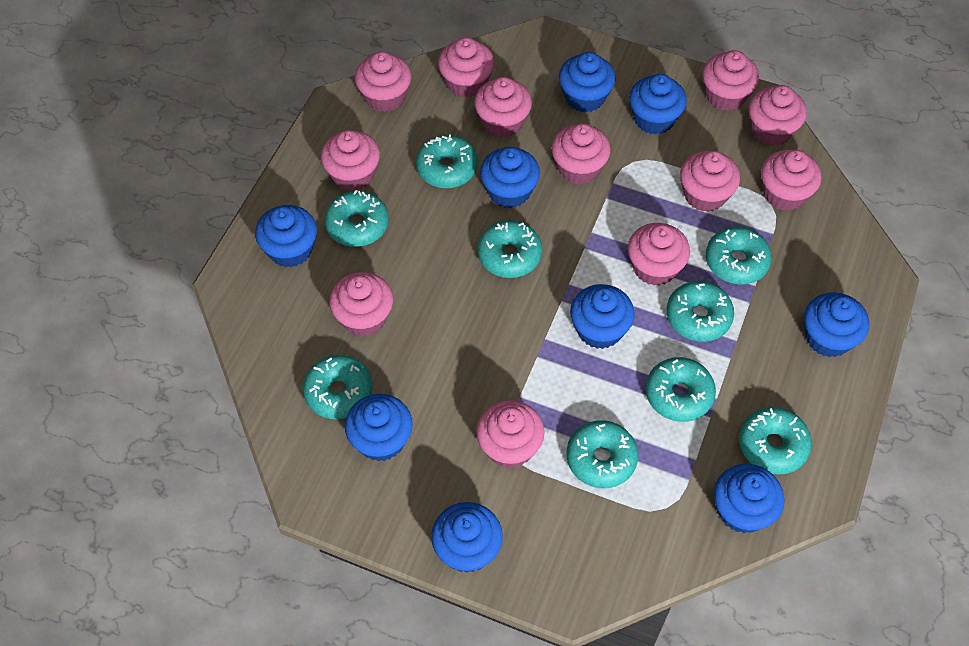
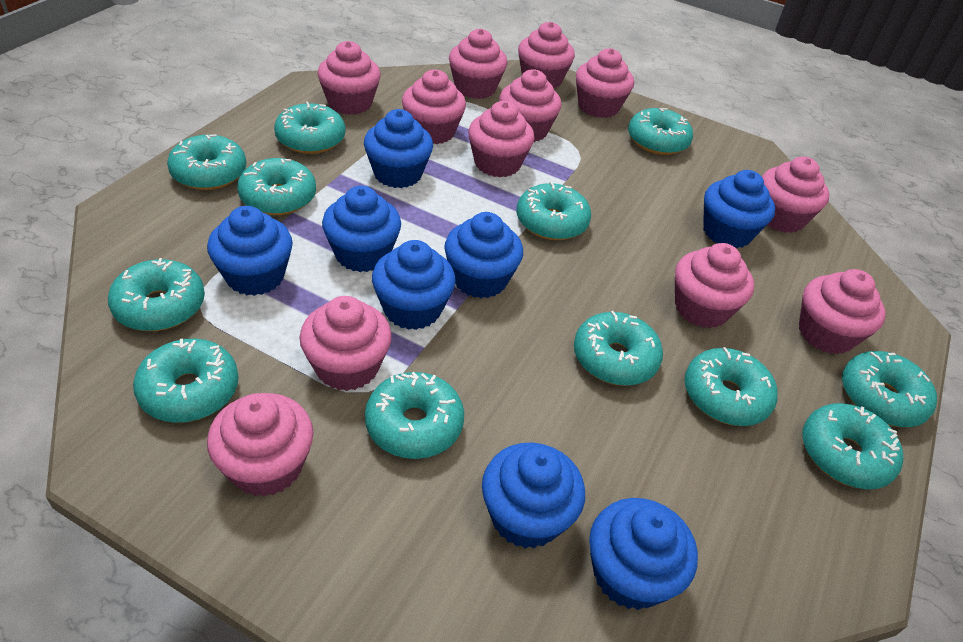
blue cupcake: 9 -> 8
turquoise donut: 9 -> 12

